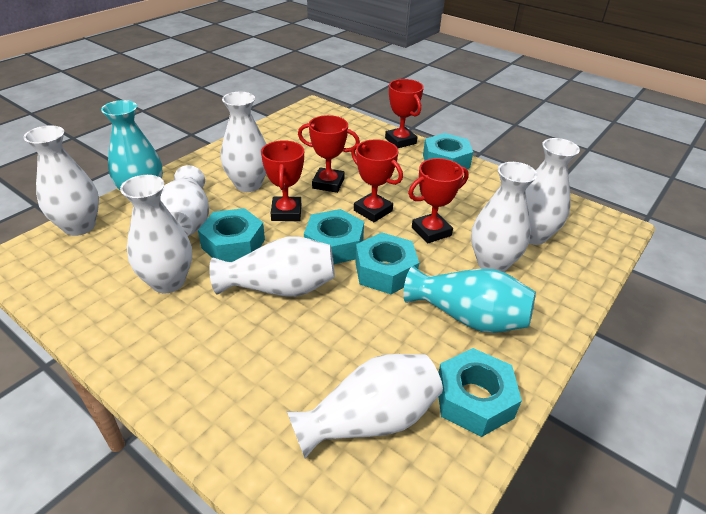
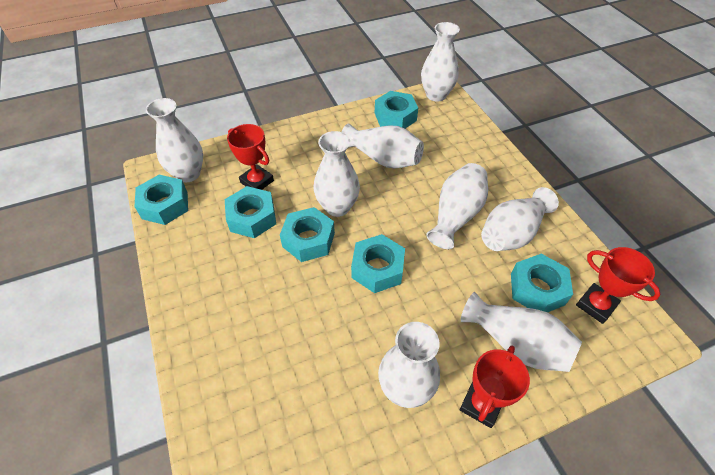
red trophy: 5 -> 3
turquoise nut: 5 -> 6
turquoise vase: 2 -> 0

